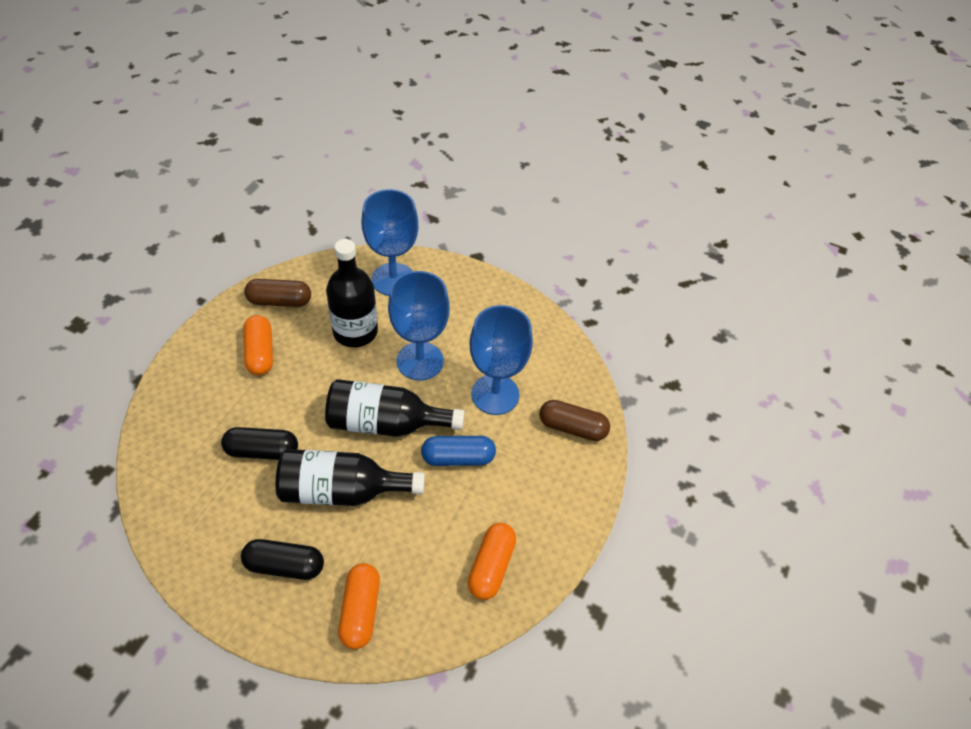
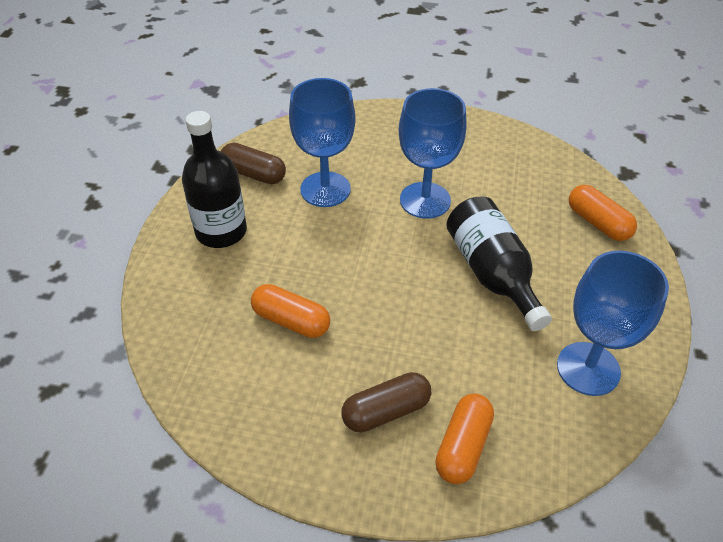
black bottle: 3 -> 2
black capsule: 2 -> 0
blue capsule: 1 -> 0

